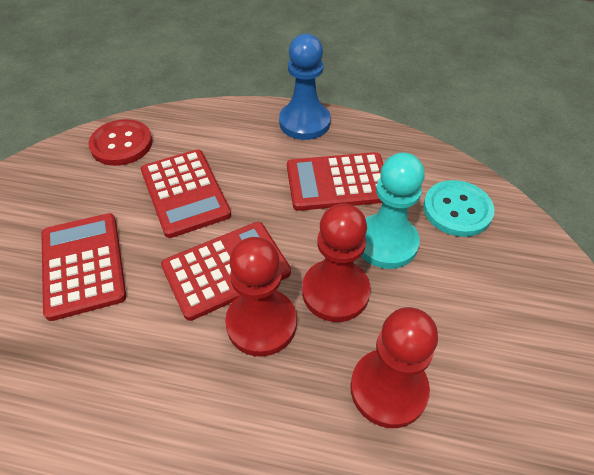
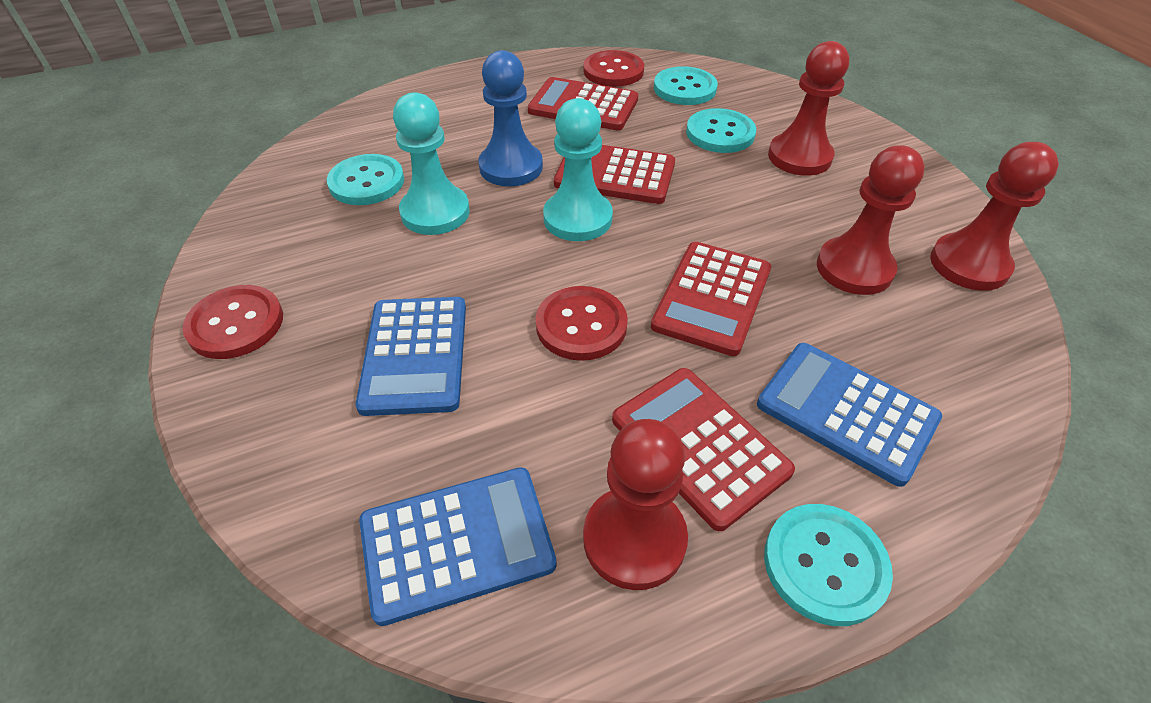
blue calculator: 0 -> 3
red button: 1 -> 3
red pawn: 3 -> 4
turquoise button: 1 -> 4
turquoise pawn: 1 -> 2

